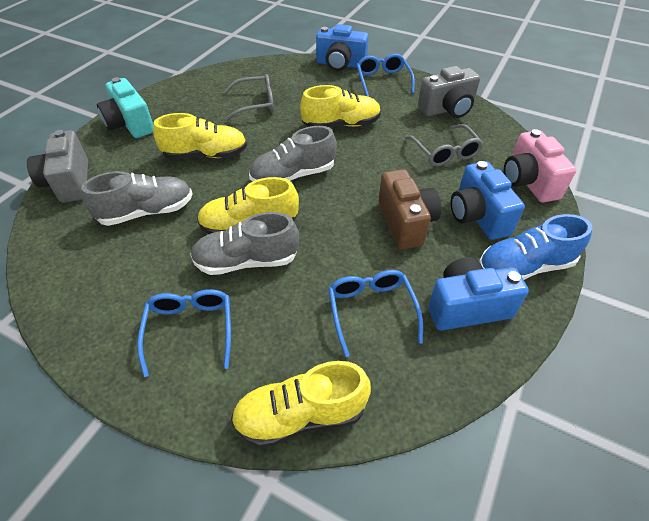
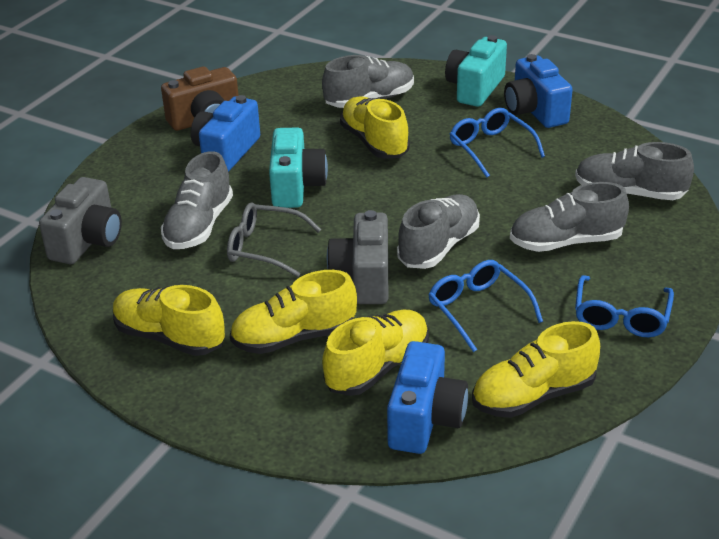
blue shoe: 1 -> 0
grey glasses: 2 -> 1
grey shoe: 3 -> 5
pink camera: 1 -> 0
turquoise camera: 1 -> 2
yellow shoe: 4 -> 5

